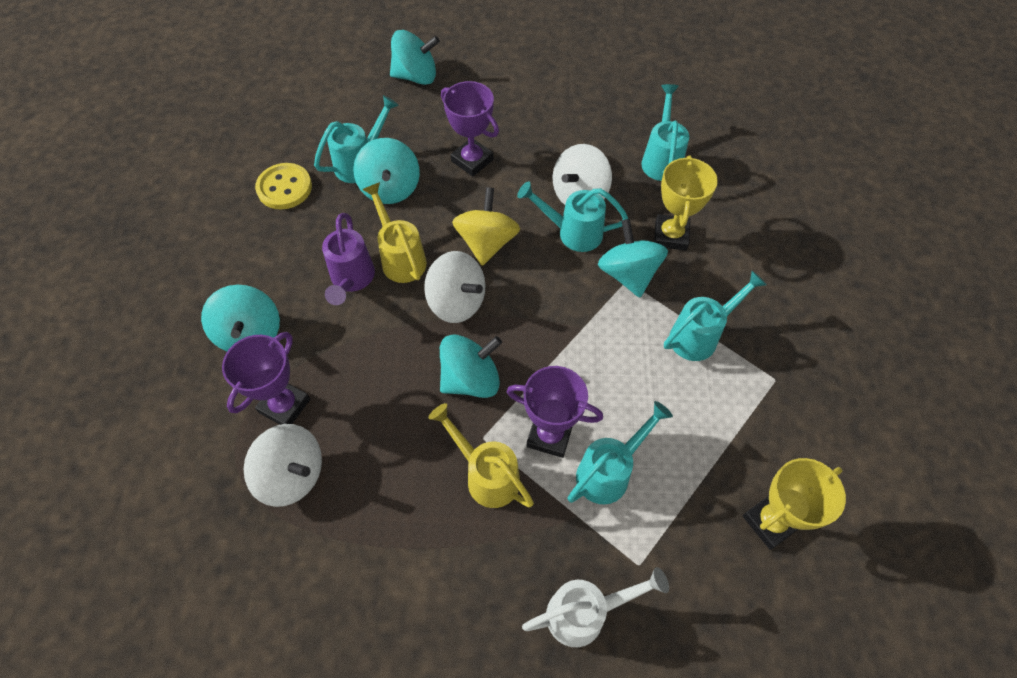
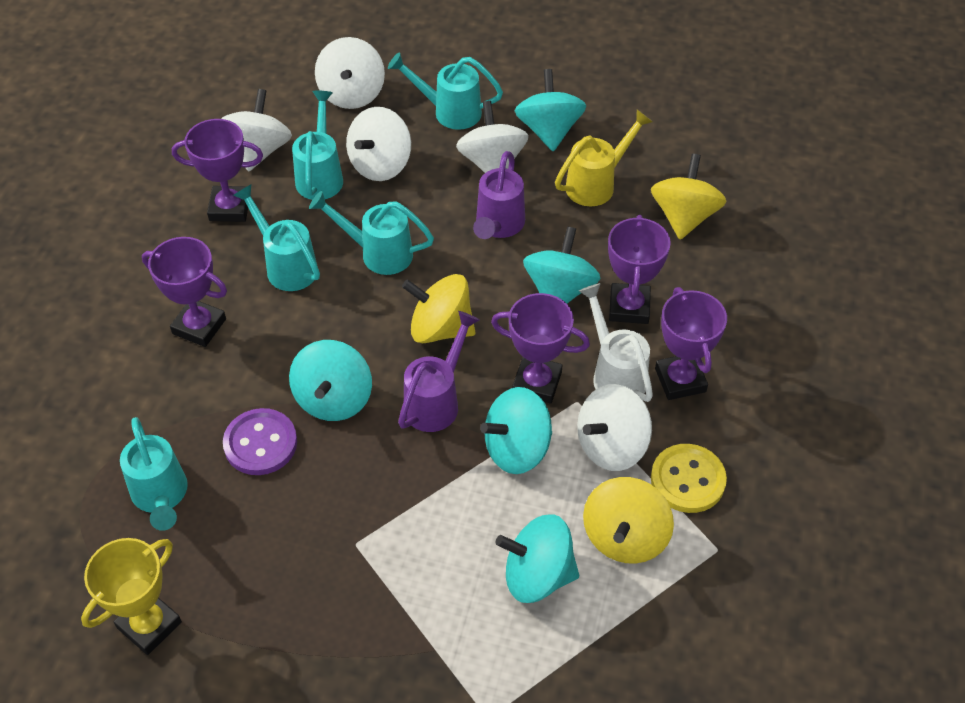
purple button: 0 -> 1
purple trophy: 3 -> 5
purple watering can: 1 -> 2
white spinning top: 3 -> 5
yellow spinning top: 1 -> 3
yellow trophy: 2 -> 1
yellow watering can: 2 -> 1

